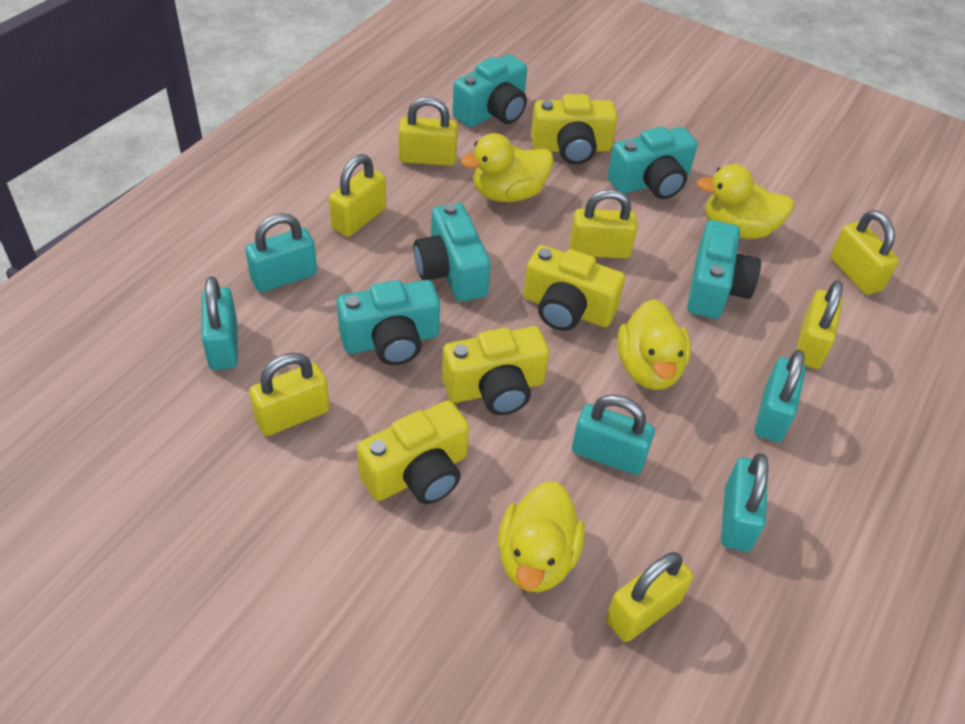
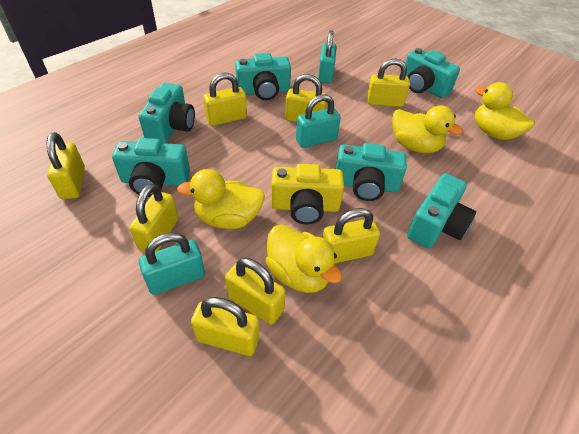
turquoise camera: 5 -> 6
turquoise padlock: 5 -> 3
yellow camera: 4 -> 1
yellow padlock: 7 -> 8

